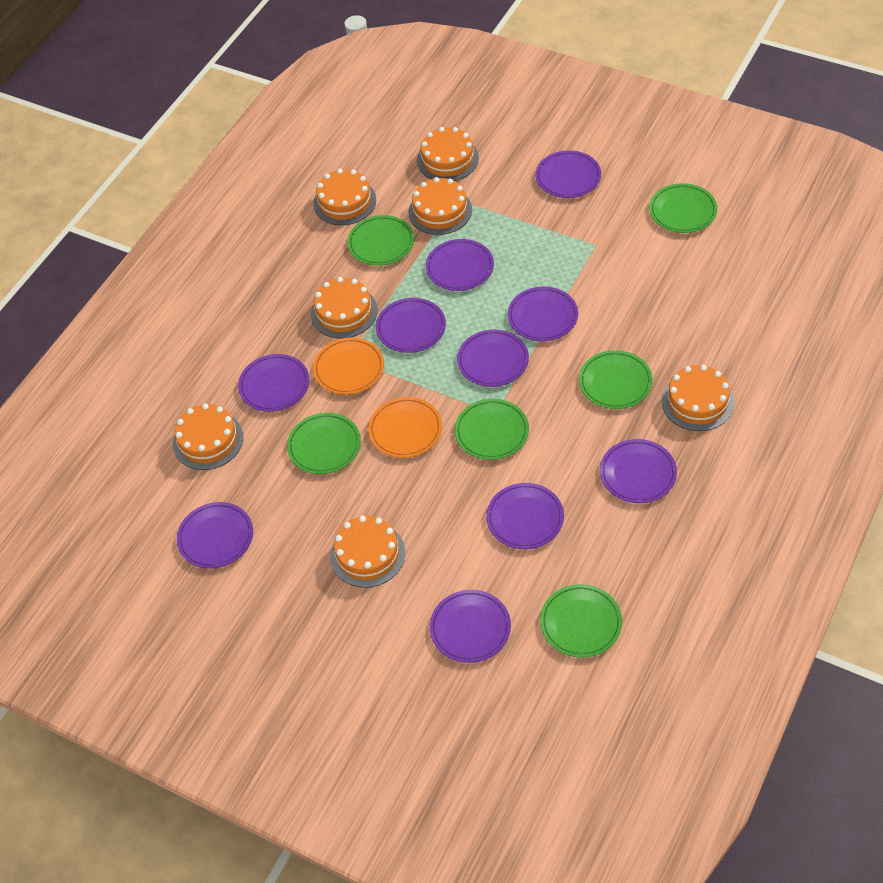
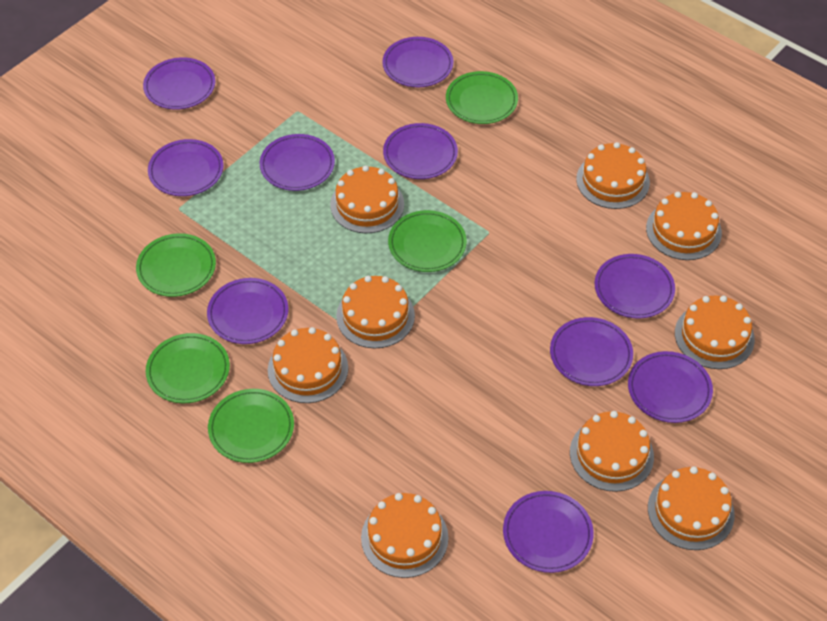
green plate: 6 -> 5
orange cake: 7 -> 9
orange plate: 2 -> 0

